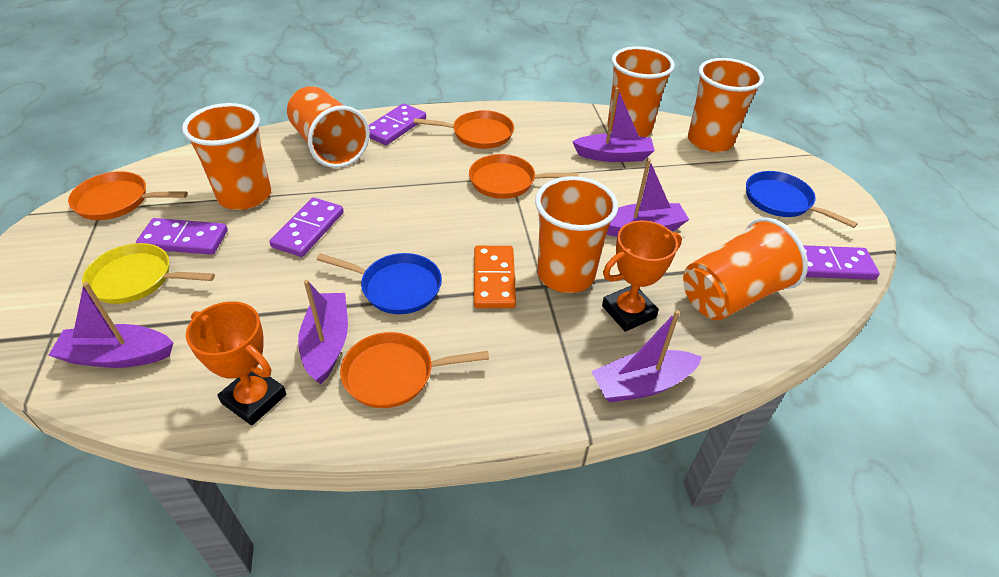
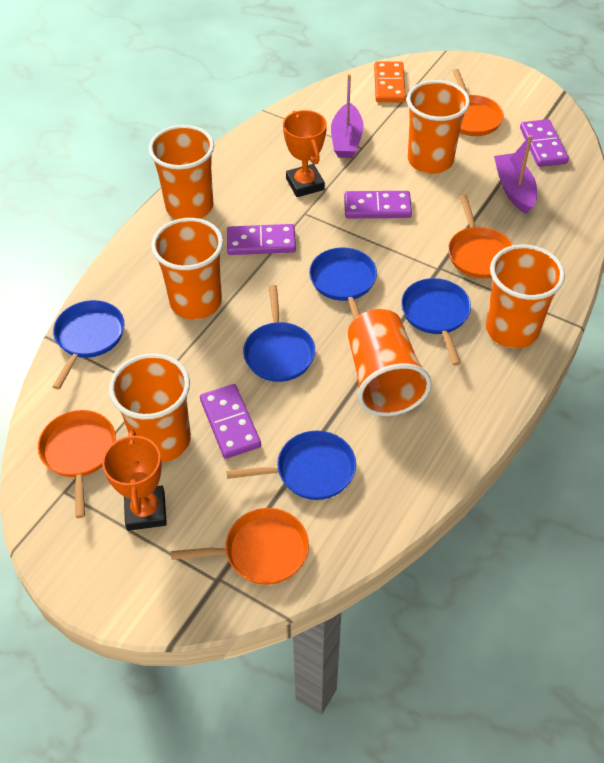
blue pan: 2 -> 5
purple boat: 5 -> 2
yellow pan: 1 -> 0

